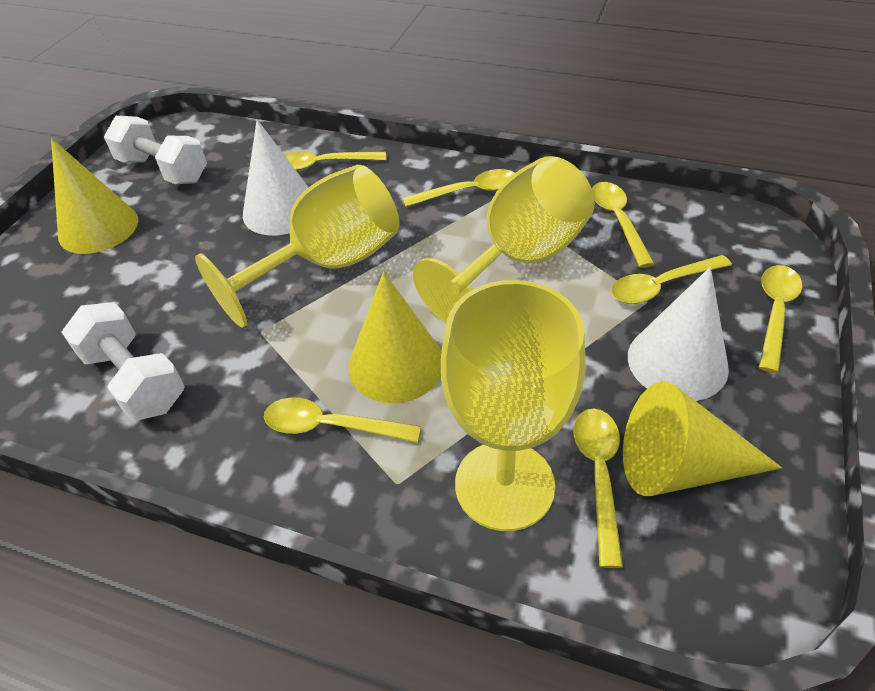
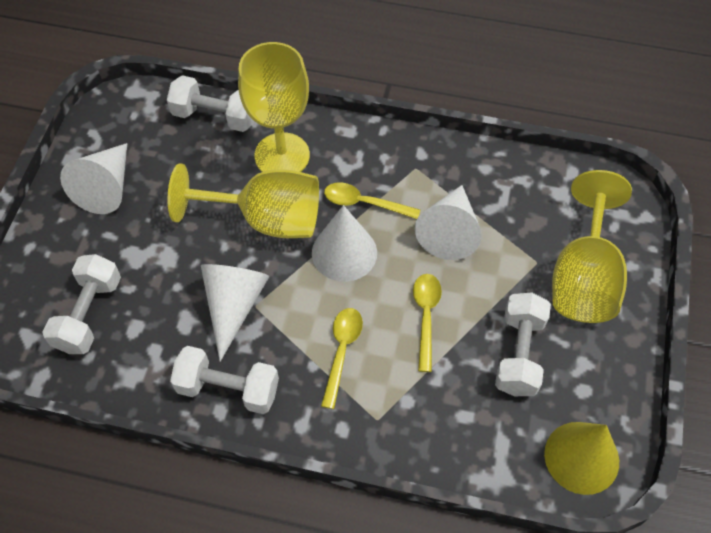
white cone: 2 -> 4
white dumbbell: 2 -> 4
yellow cone: 3 -> 1
yellow spoon: 7 -> 3

